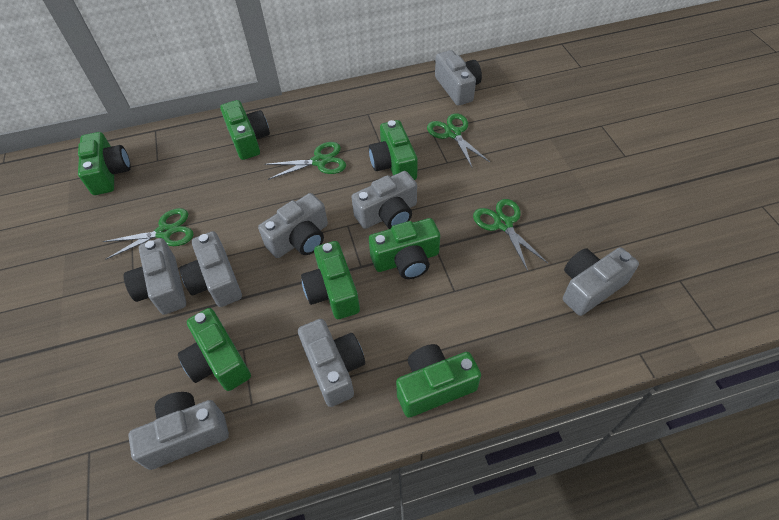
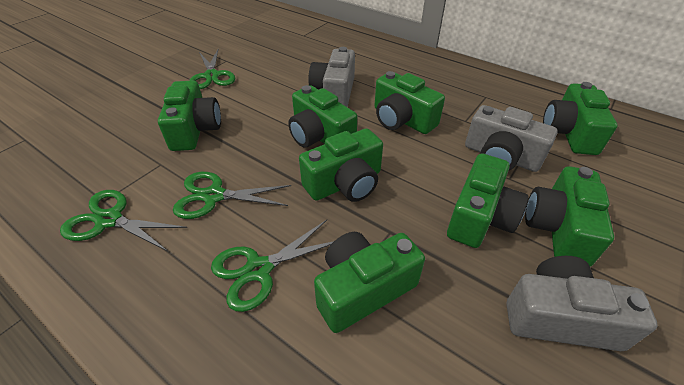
green camera: 7 -> 8
grey camera: 8 -> 3

